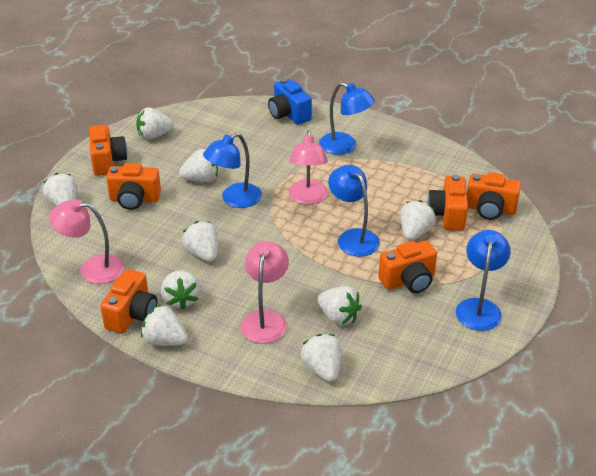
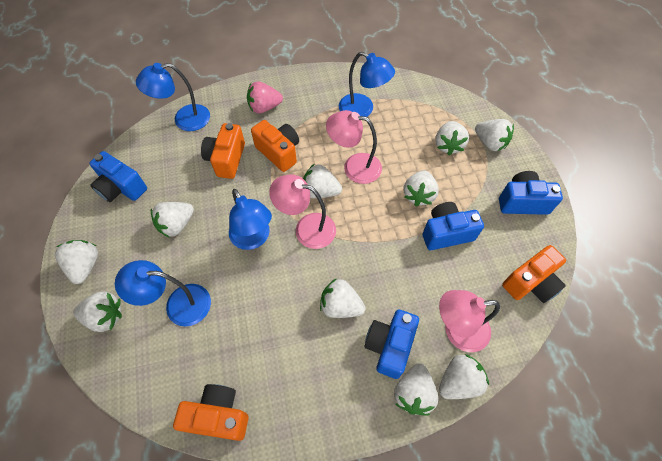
blue camera: 1 -> 4
orange camera: 6 -> 4
pink strawberry: 0 -> 1
white strawberry: 9 -> 10

